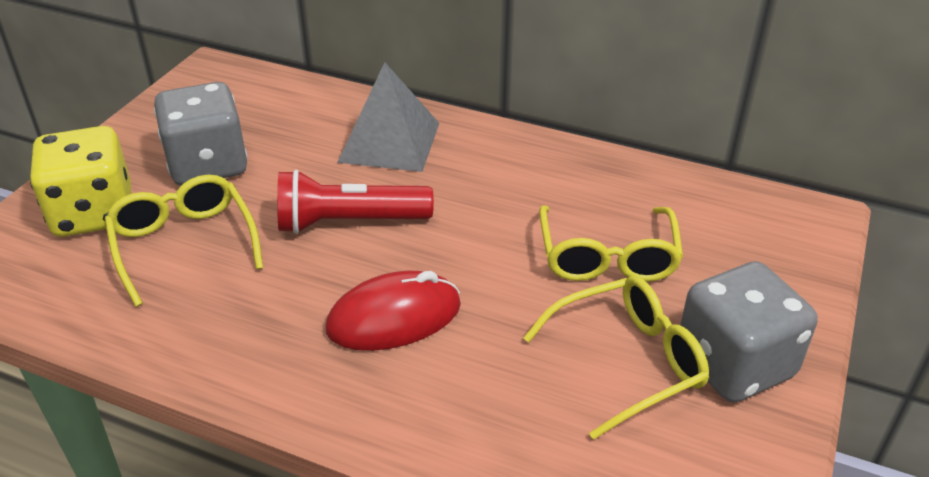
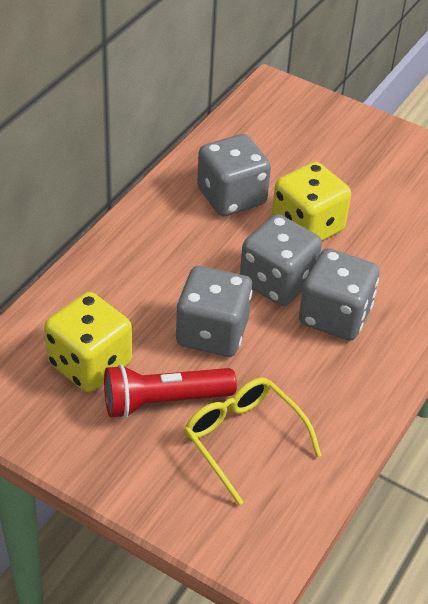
grey dice: 2 -> 4
grey pyramid: 1 -> 0
red mouse: 1 -> 0
yellow dice: 1 -> 2
yellow glasses: 3 -> 1

